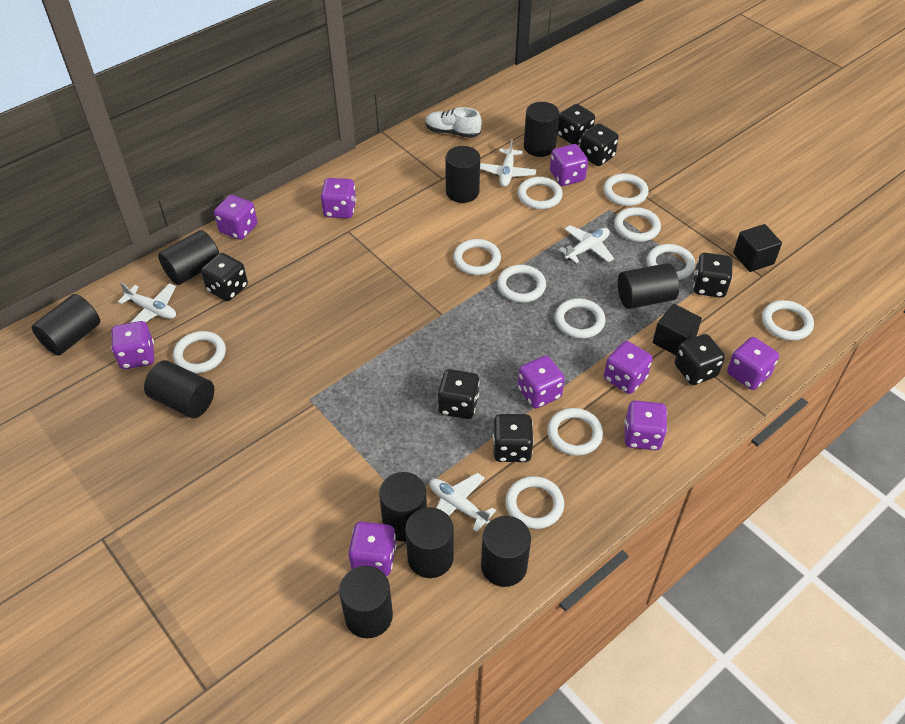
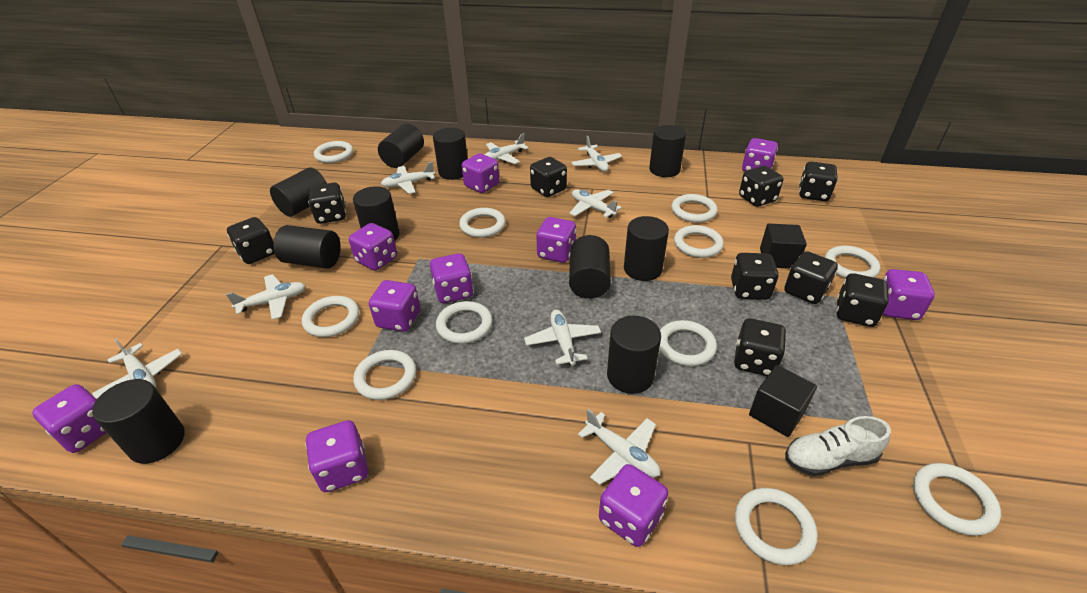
black dice: 7 -> 9
purple dice: 9 -> 10
white plane: 4 -> 8

